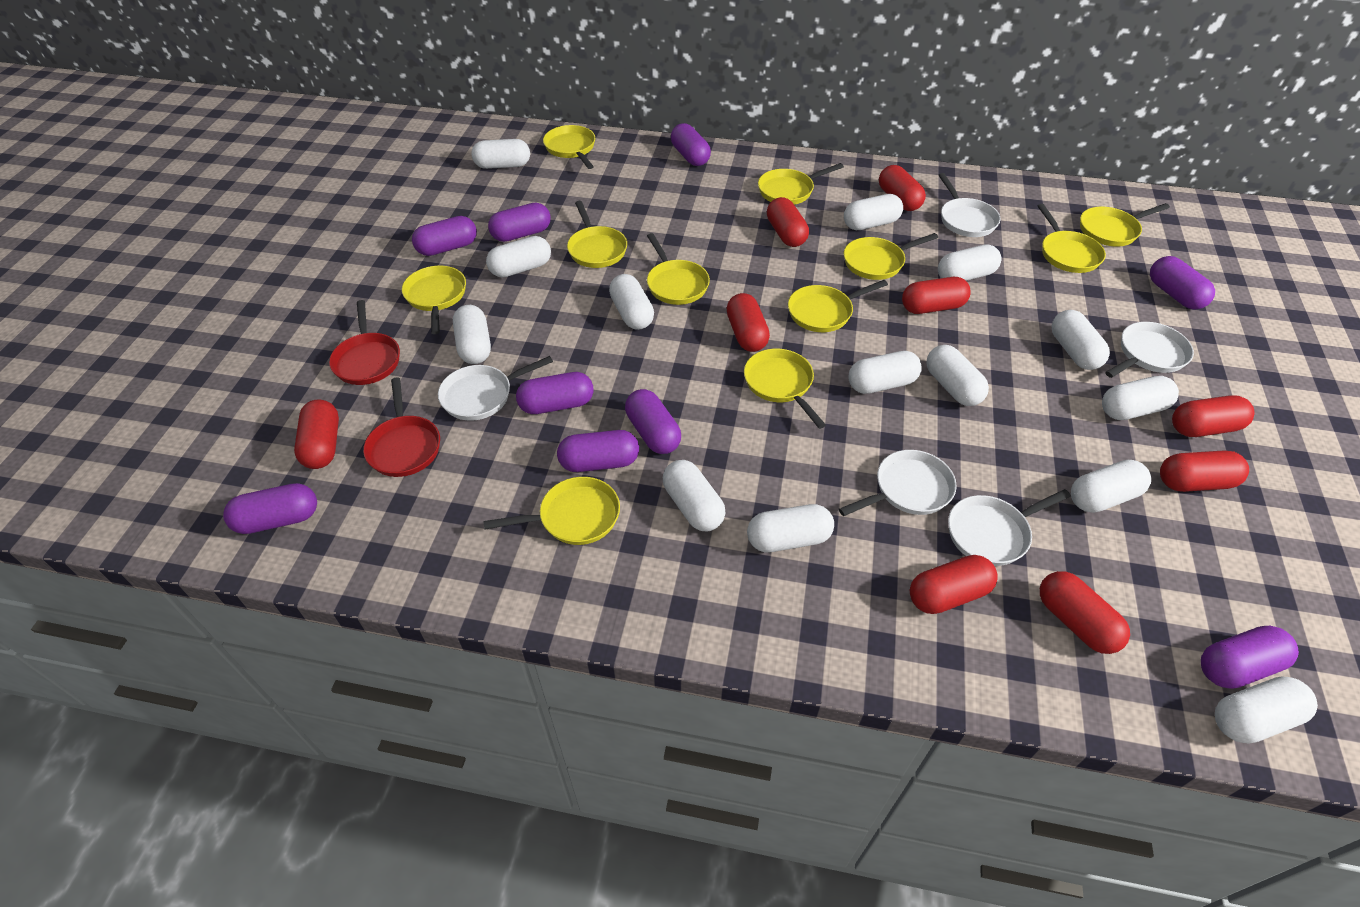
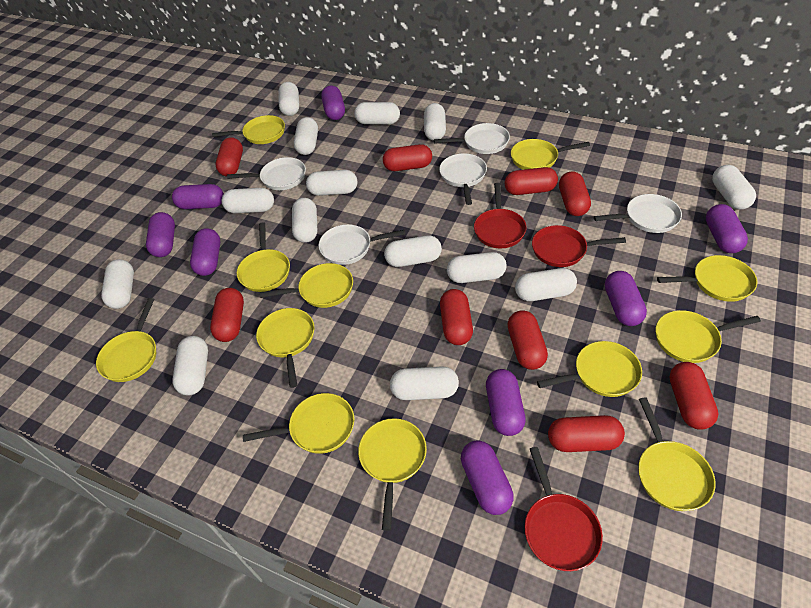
purple capsule: 9 -> 8
red pan: 2 -> 3
yellow pan: 11 -> 12

